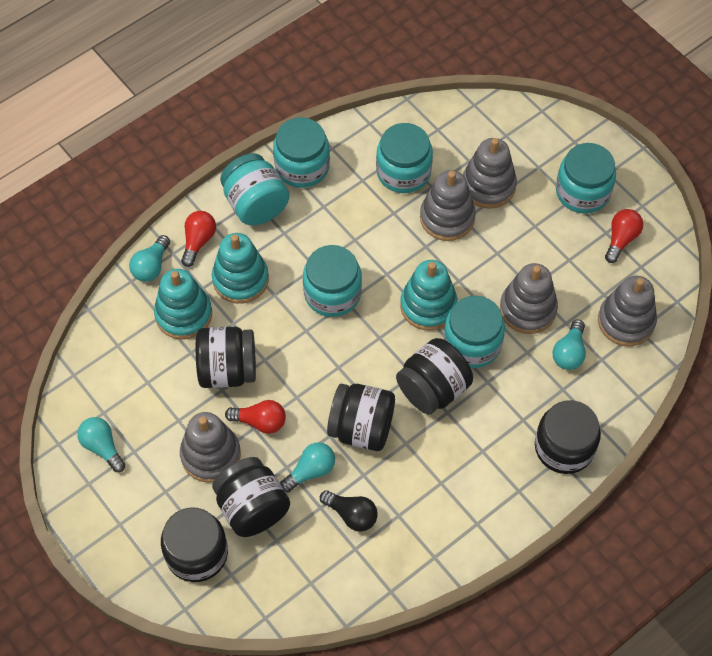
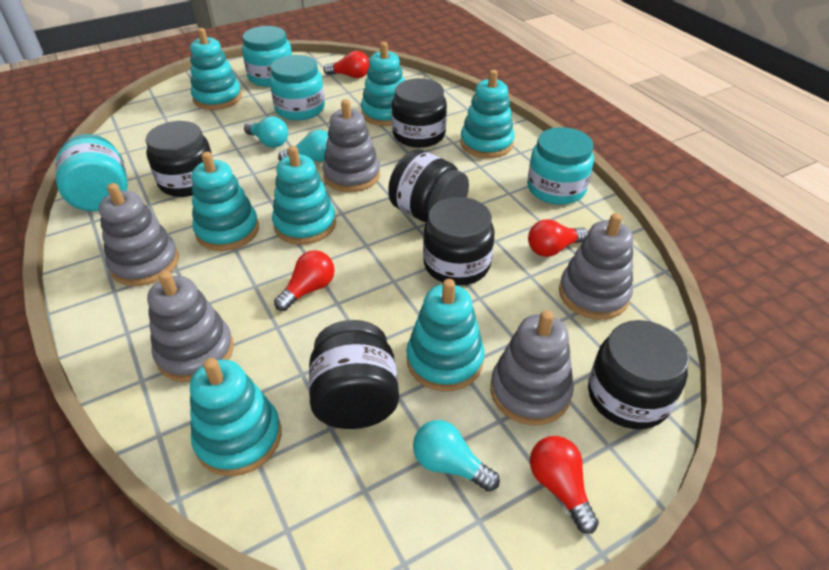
black light bulb: 1 -> 0
red light bulb: 3 -> 4
turquoise jar: 6 -> 4
turquoise light bulb: 4 -> 3
turquoise stacking toy: 3 -> 7

